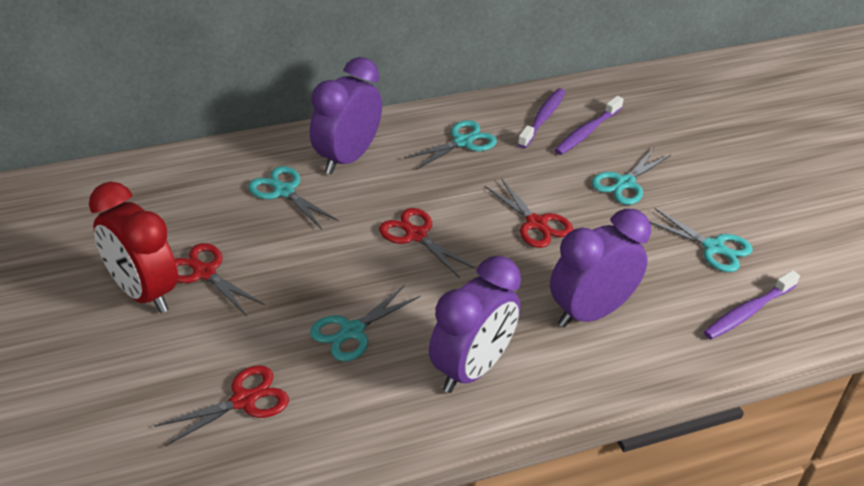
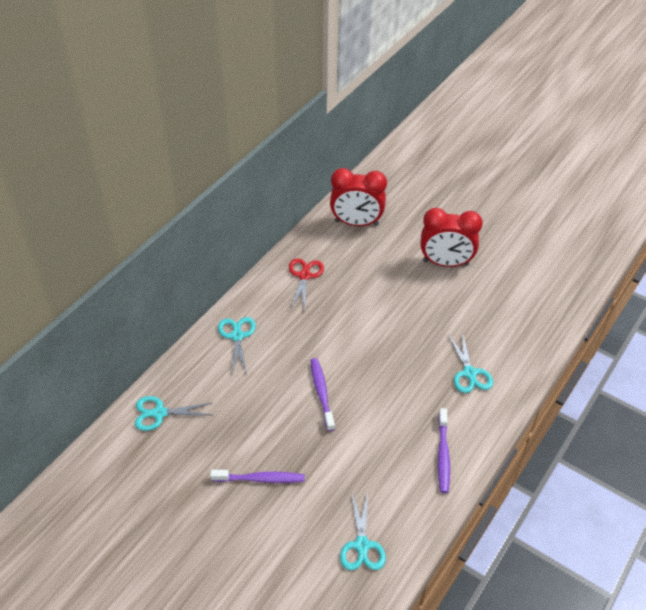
purple clock: 3 -> 0
red clock: 1 -> 2
red scissors: 4 -> 1
turquoise scissors: 5 -> 4

